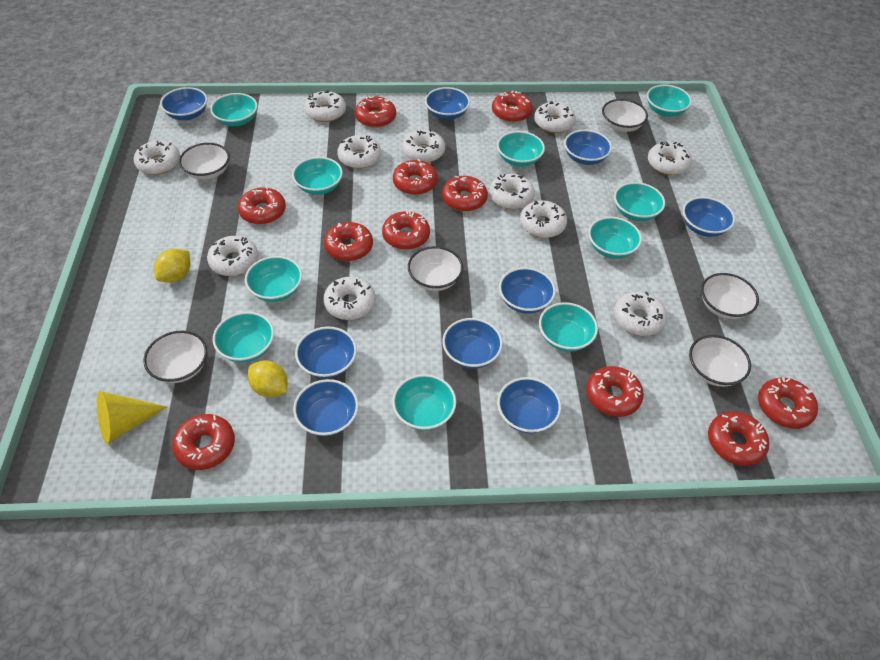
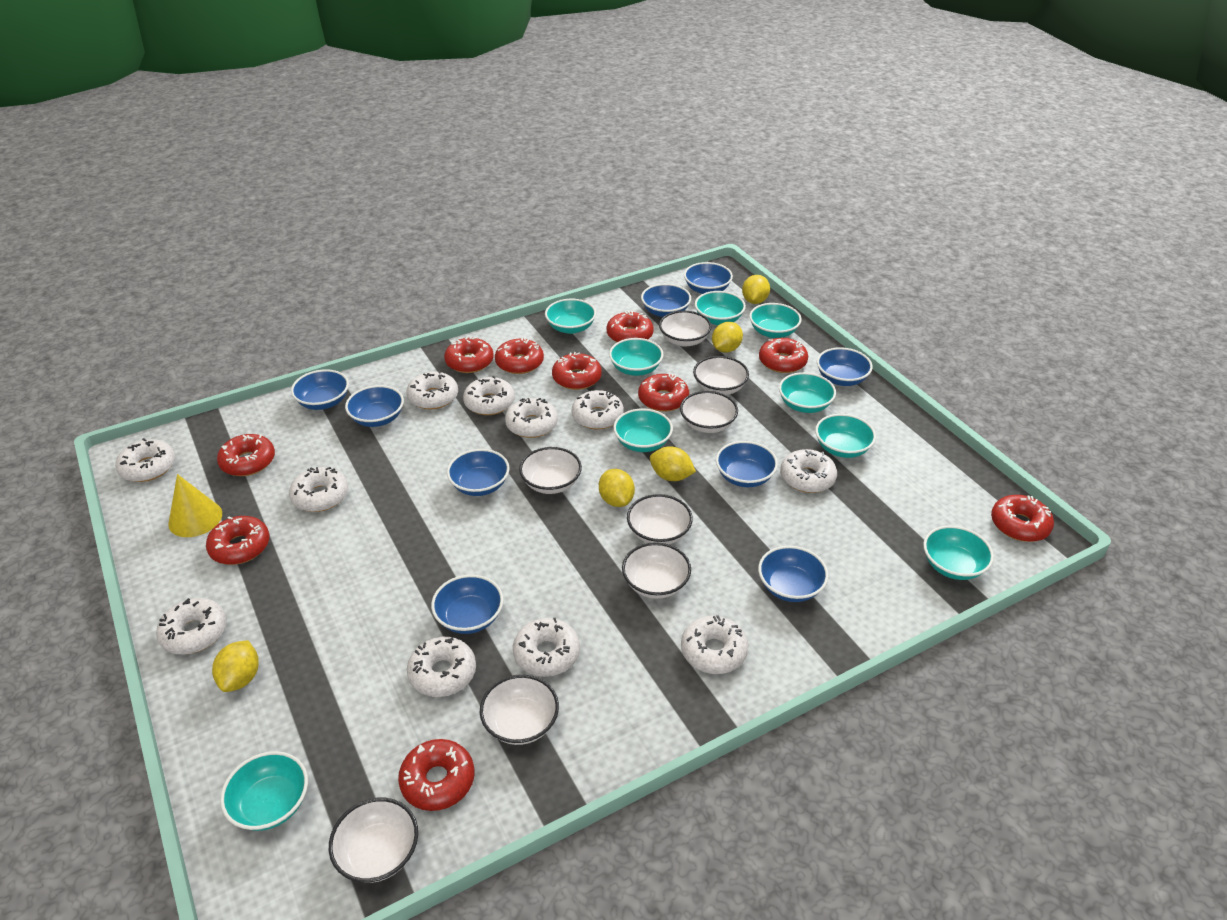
red donut: 11 -> 10
turquoise bowl: 10 -> 9
white bowl: 6 -> 8
yellow lemon: 2 -> 5

